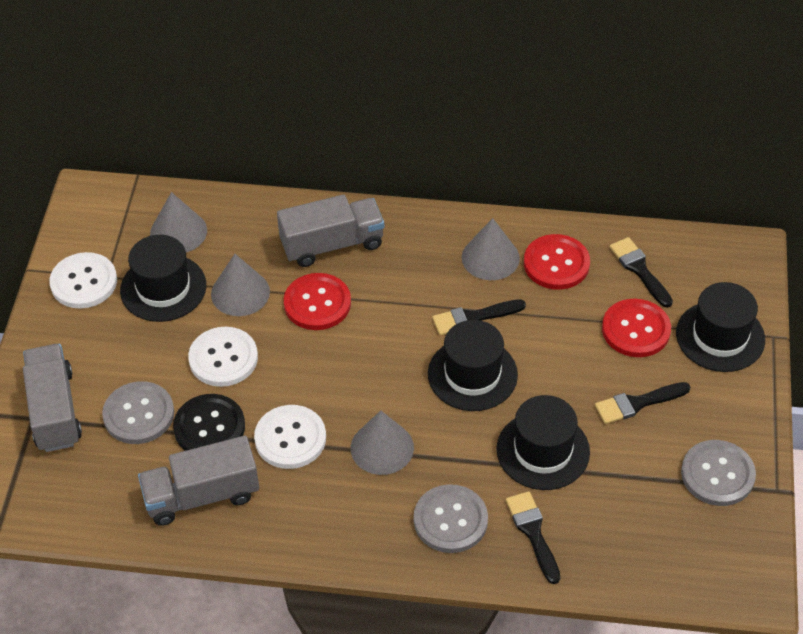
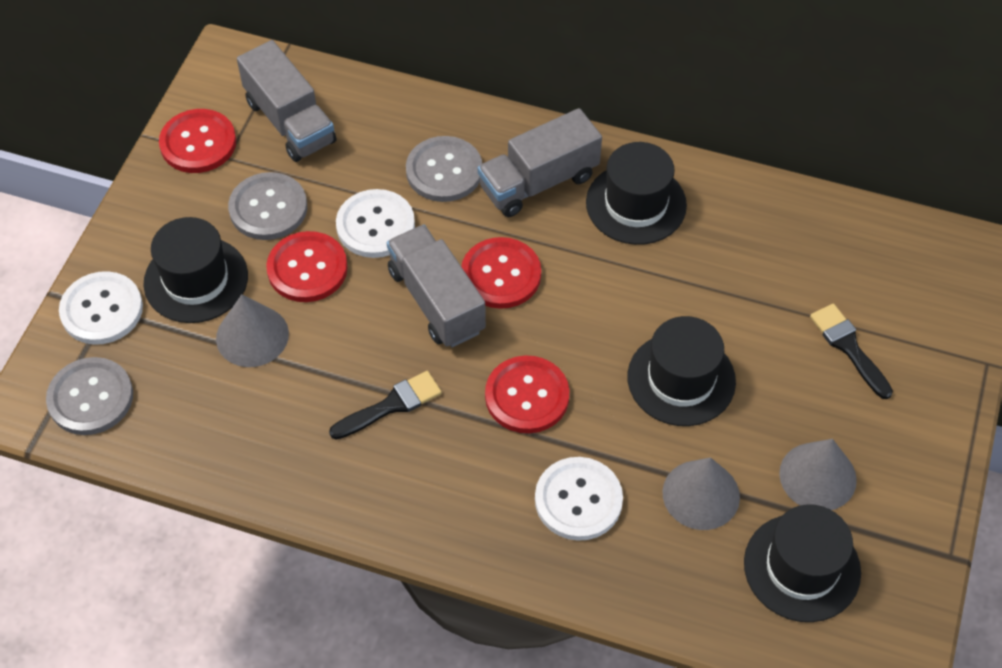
black brush: 4 -> 2
black button: 1 -> 0
grey cone: 4 -> 3
red button: 3 -> 4

